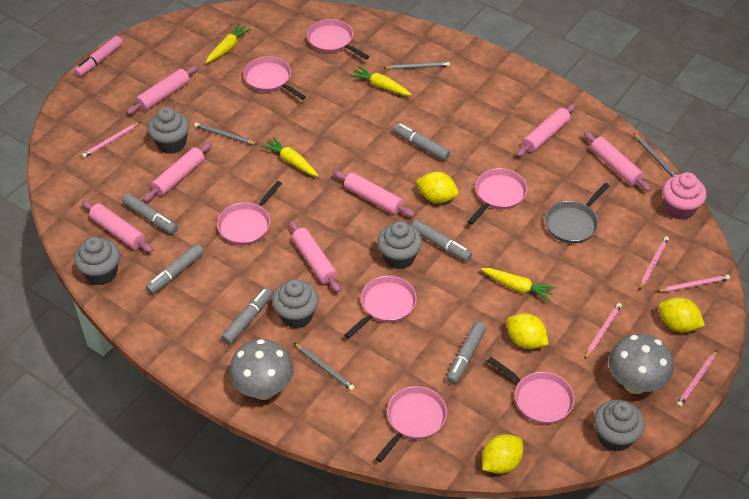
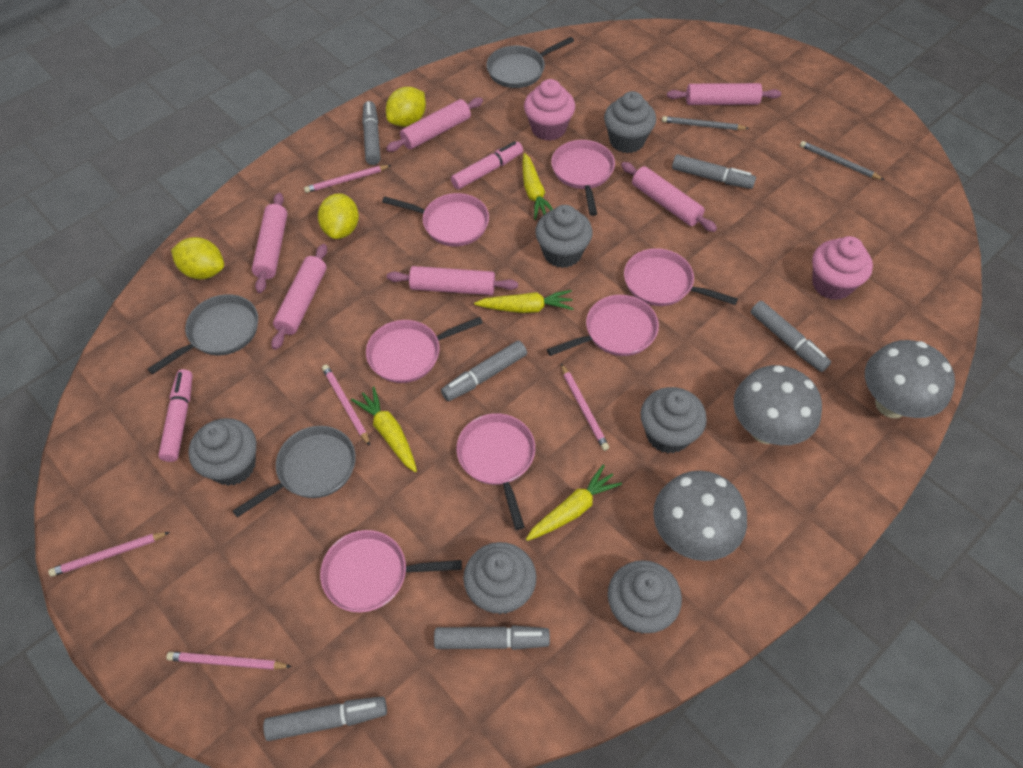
grey cupcake: 5 -> 6
grey mushroom: 2 -> 3
grey pan: 1 -> 3
grey pencil: 4 -> 2
pink cupcake: 1 -> 2
pink marker: 1 -> 2
pink rolling pin: 7 -> 6
yellow lemon: 4 -> 3

